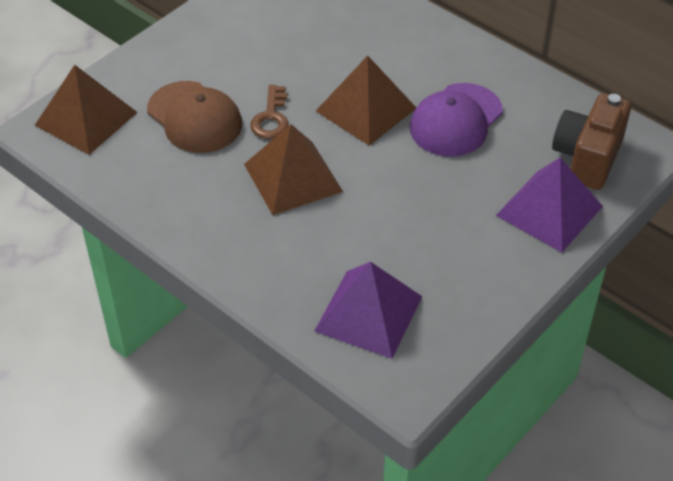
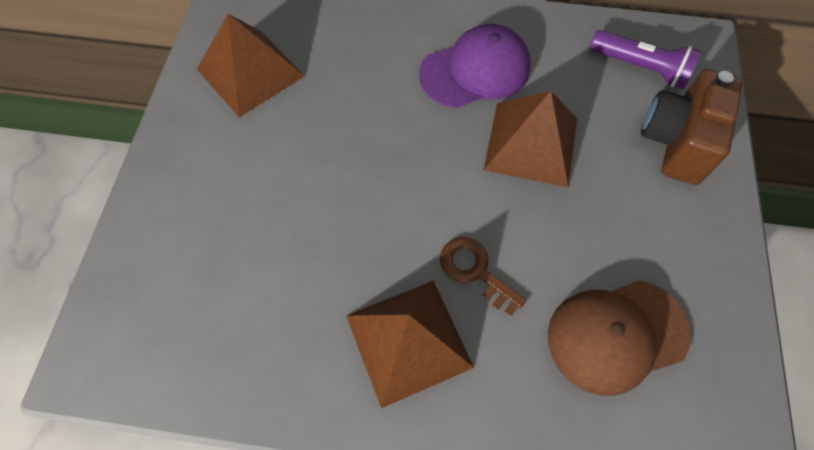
purple flashlight: 0 -> 1
purple pyramid: 2 -> 0

